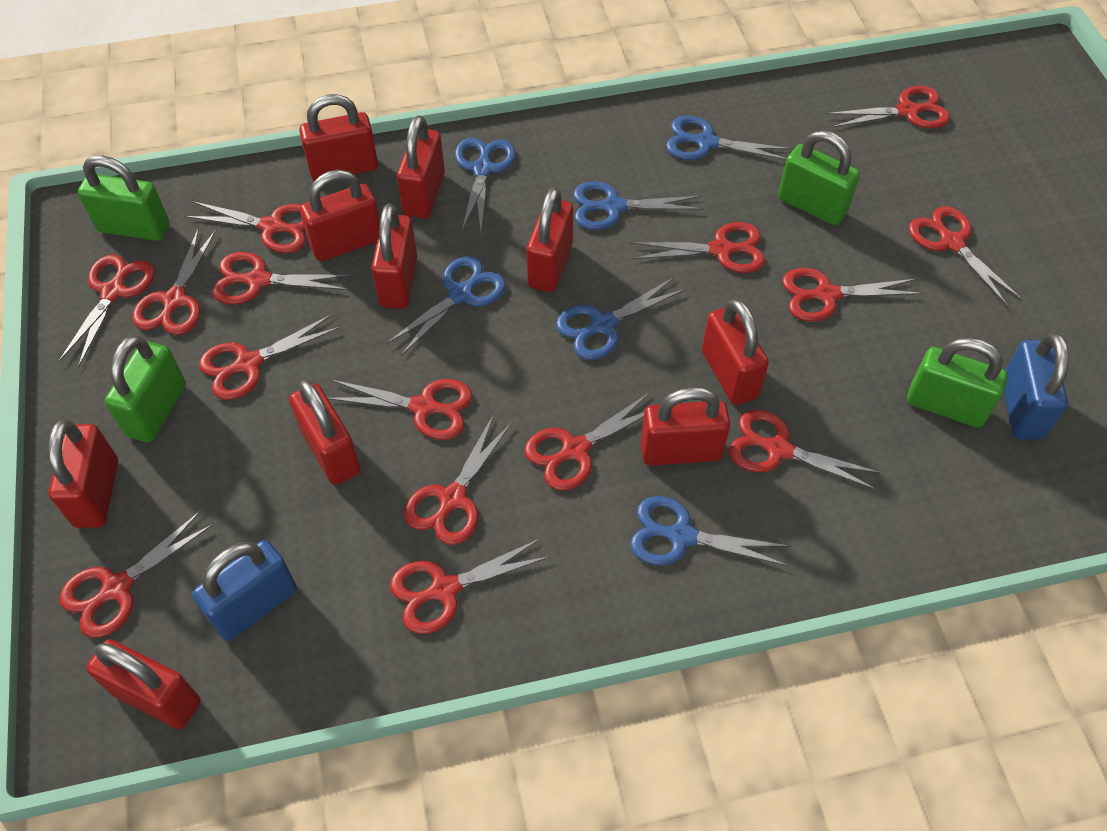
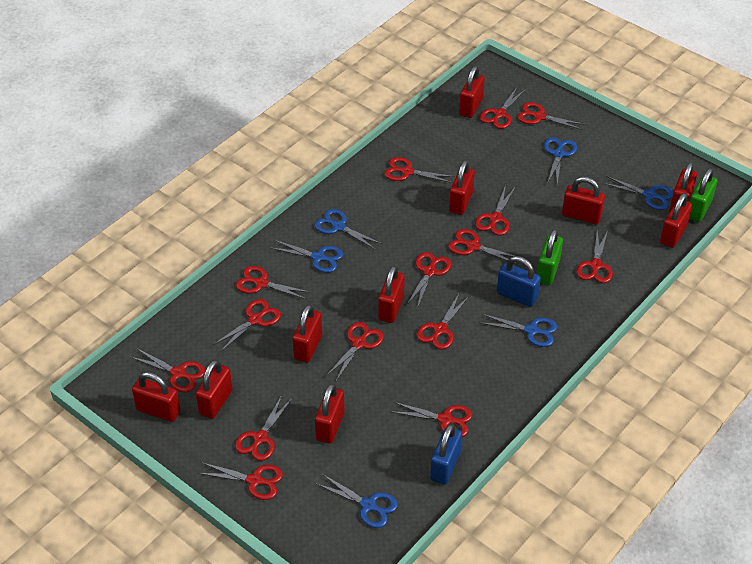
green padlock: 4 -> 2

